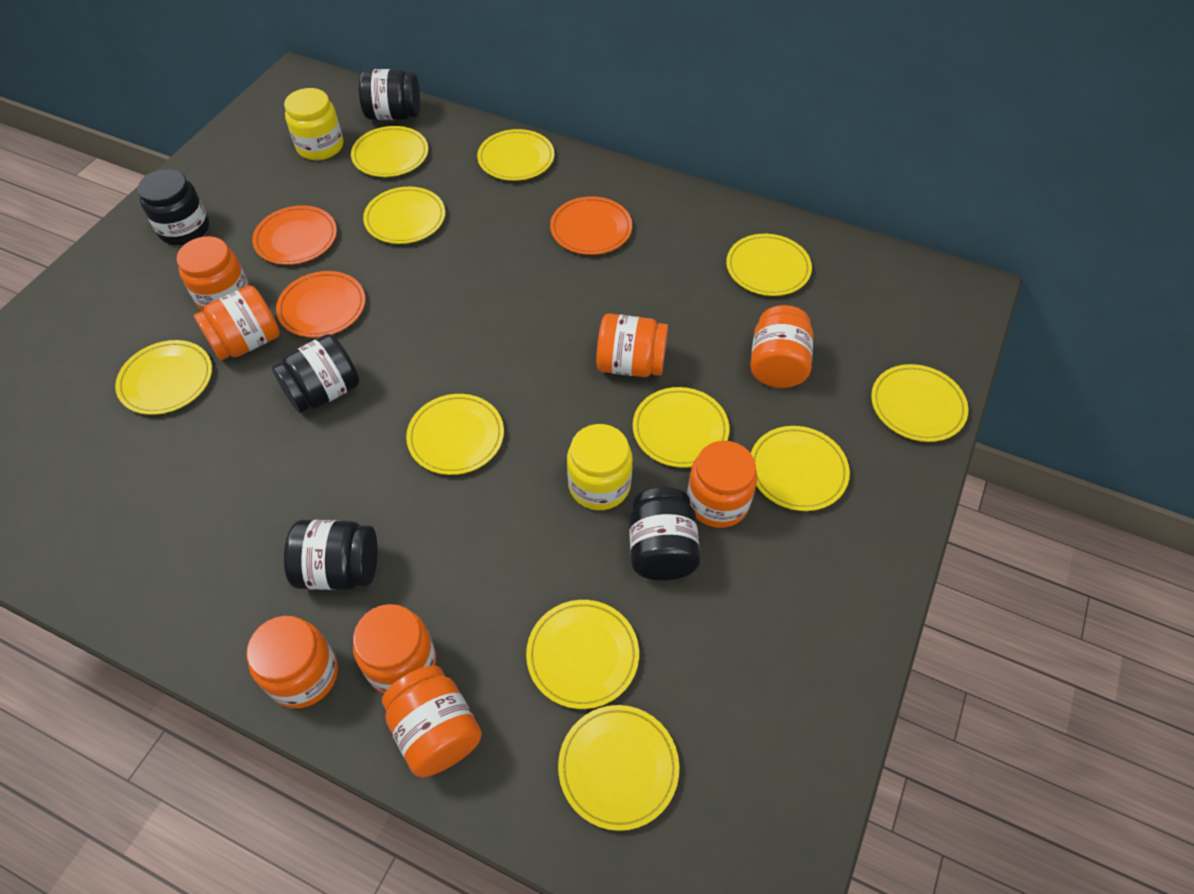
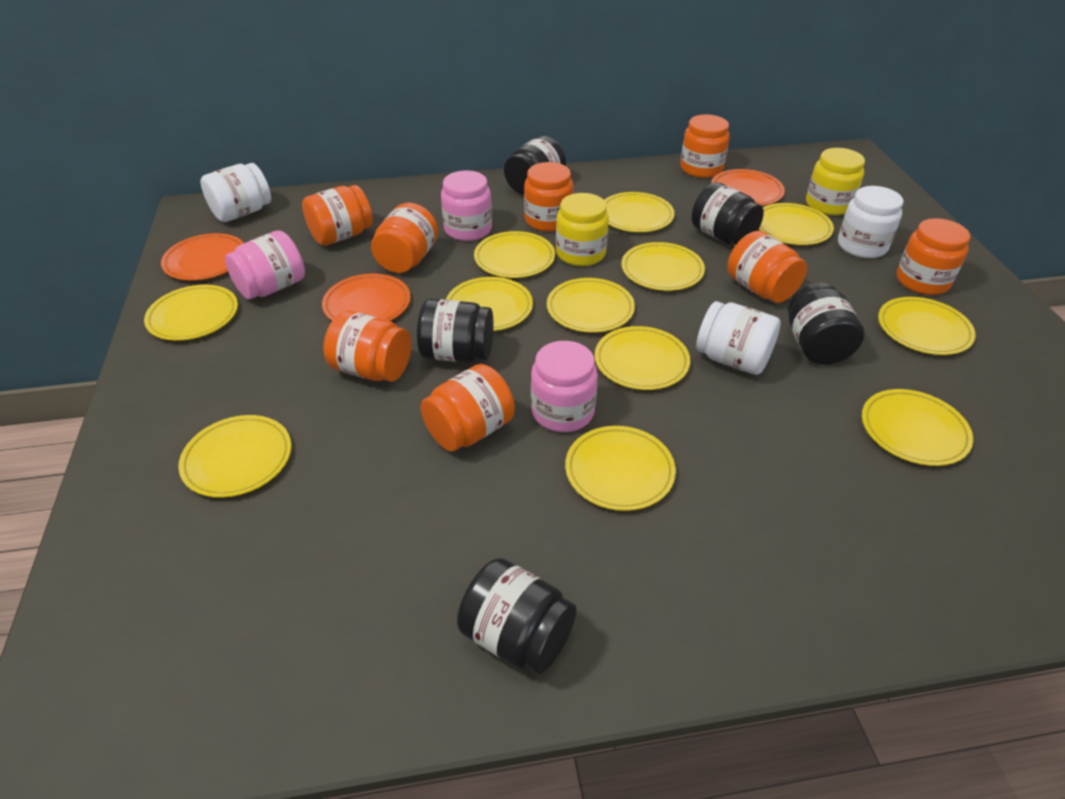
pink jar: 0 -> 3
white jar: 0 -> 3
yellow plate: 11 -> 12

